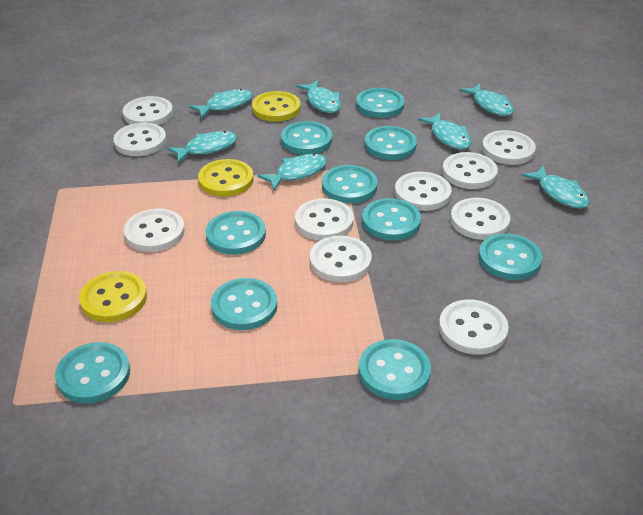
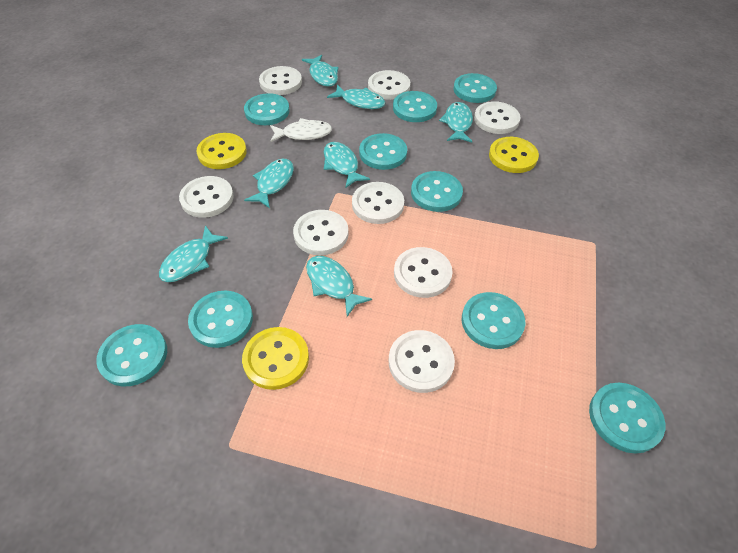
turquoise button: 10 -> 9
white button: 10 -> 8
white fish: 0 -> 1

